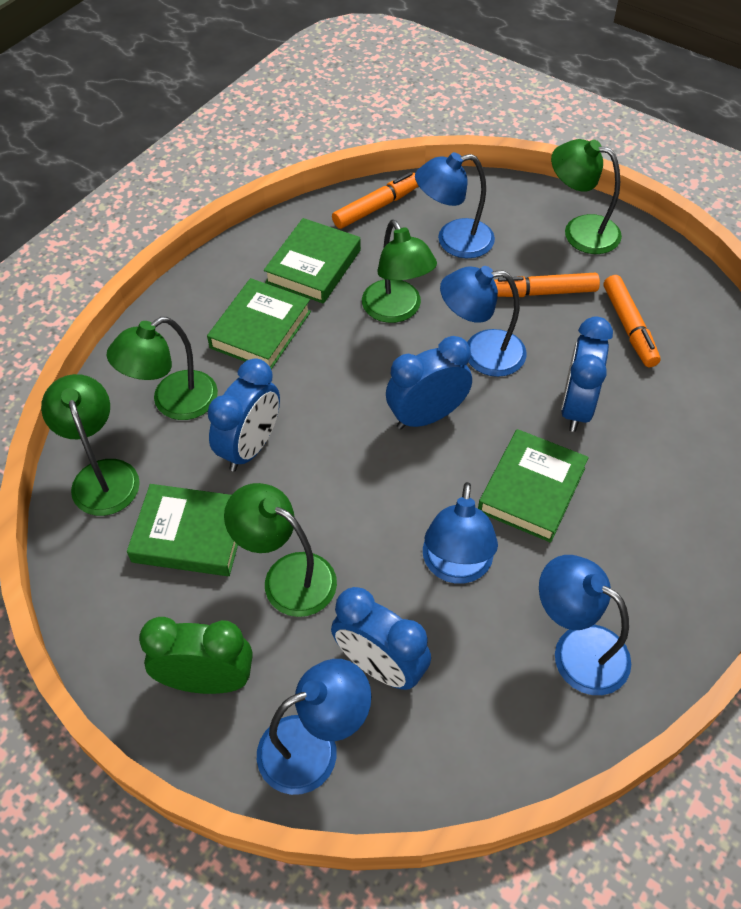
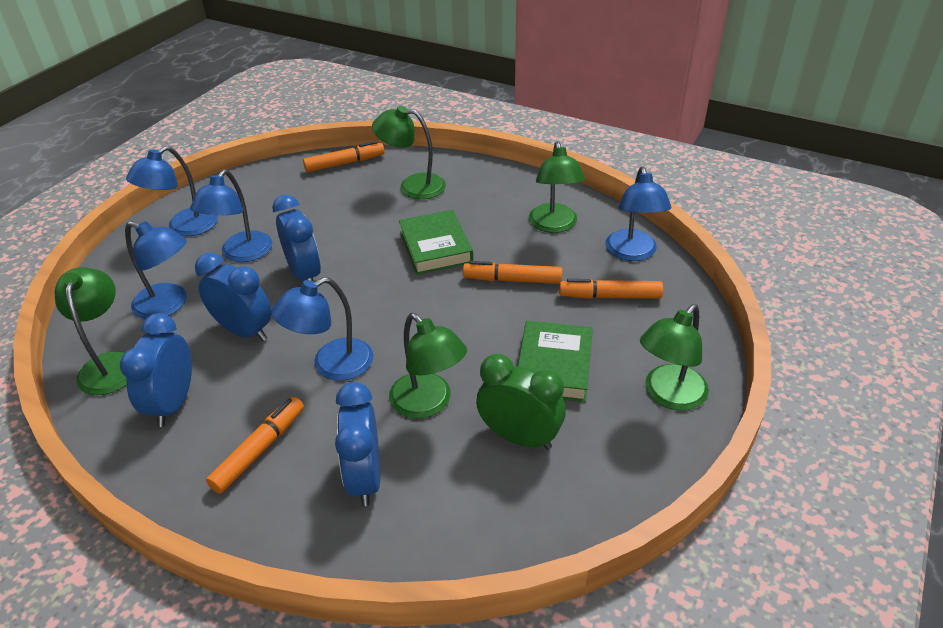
green book: 4 -> 2
orange marker: 3 -> 4

